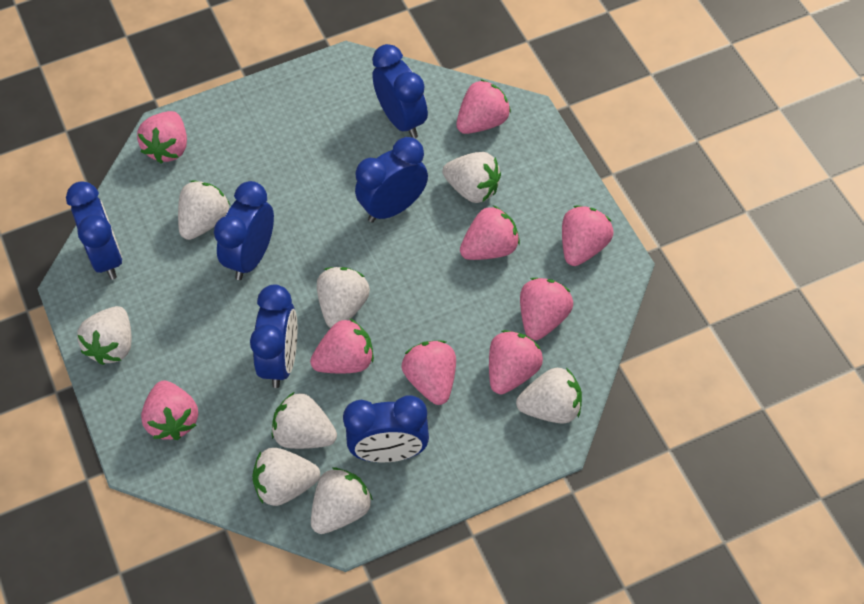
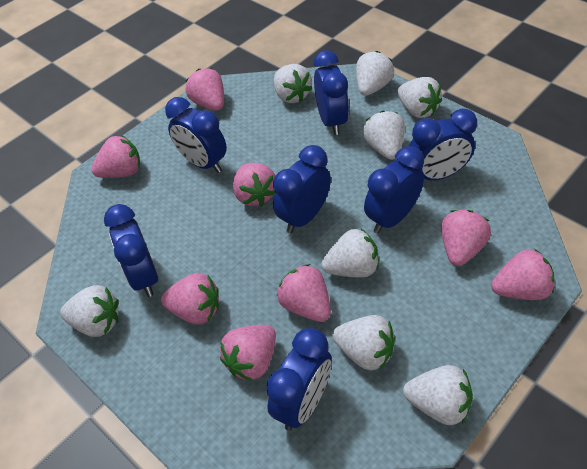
blue clock: 6 -> 7
pink strawberry: 9 -> 8

